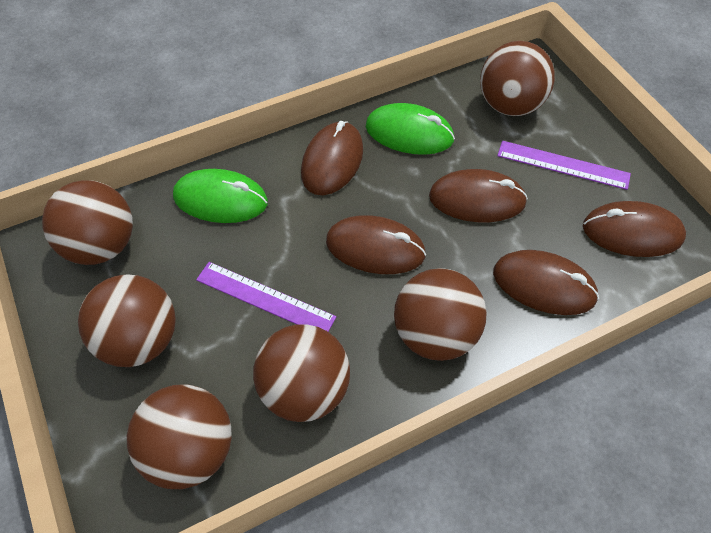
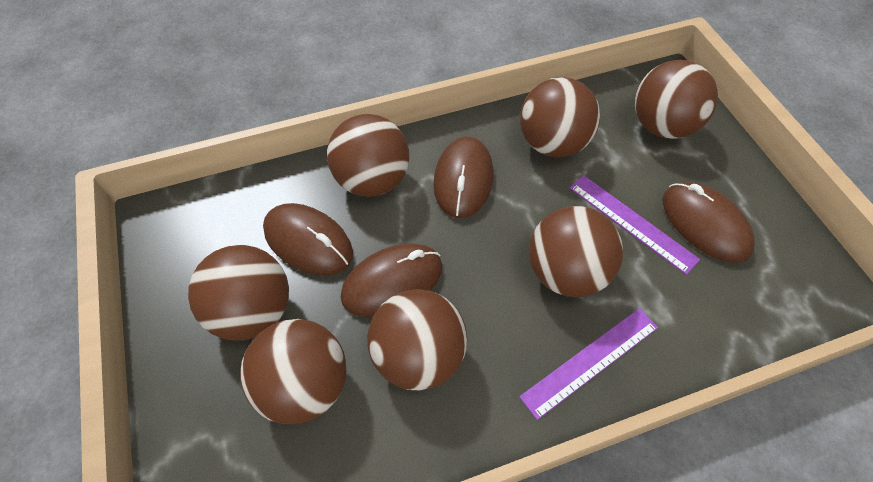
brown ball: 6 -> 7
brown mouse: 5 -> 4
green mouse: 2 -> 0

